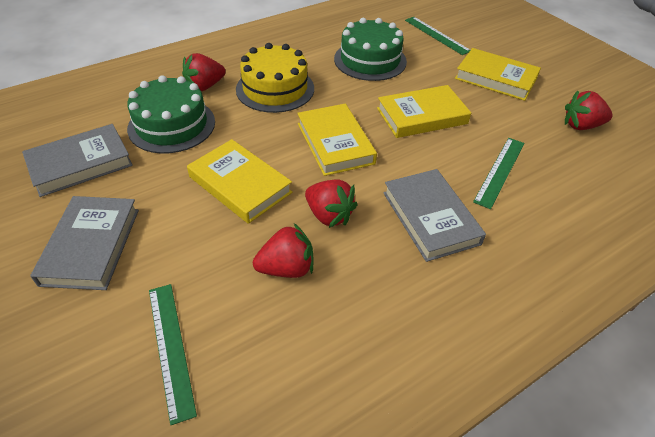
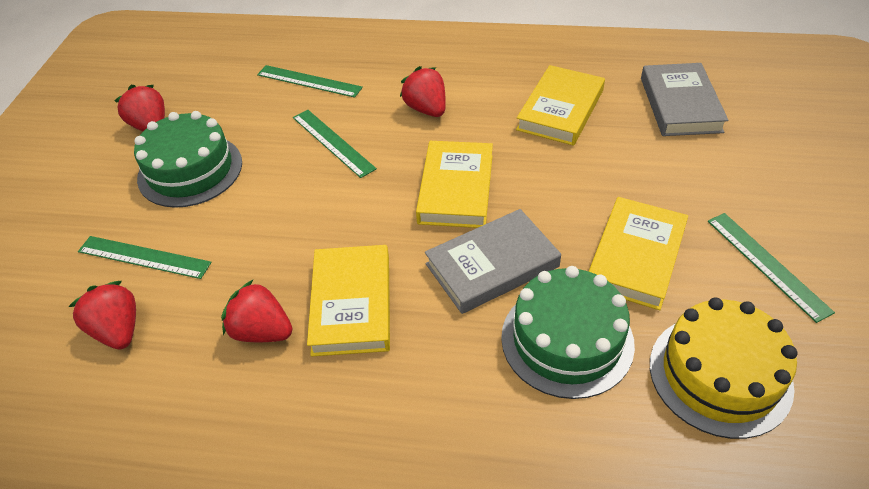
green ruler: 3 -> 4
grey book: 3 -> 2

